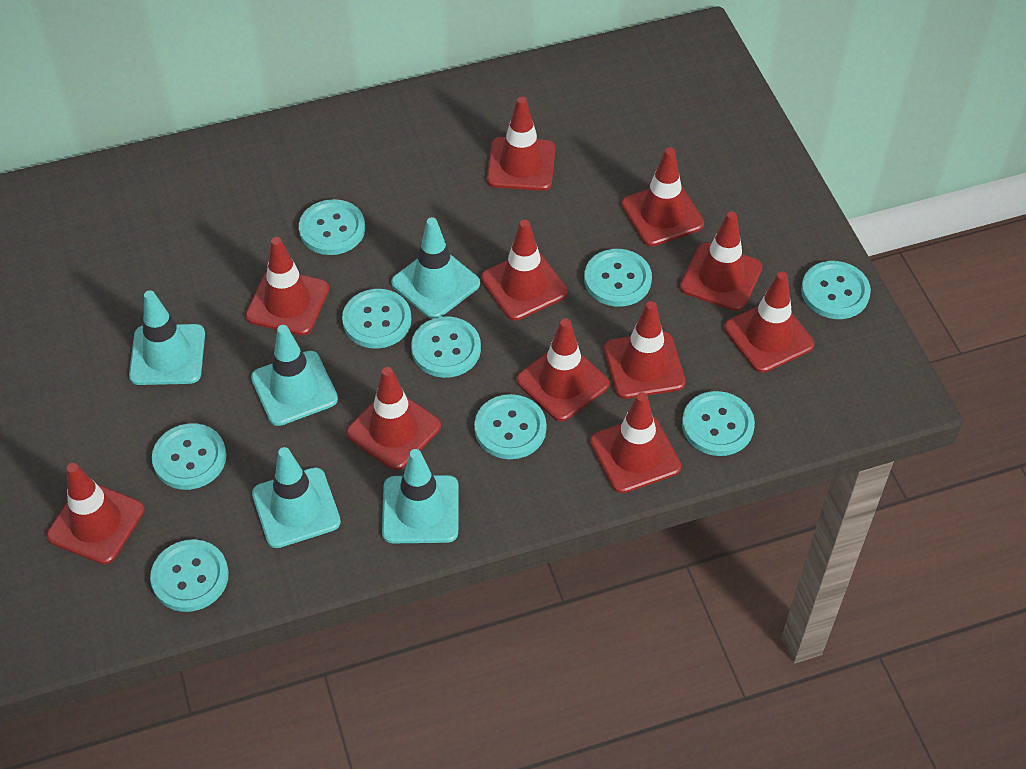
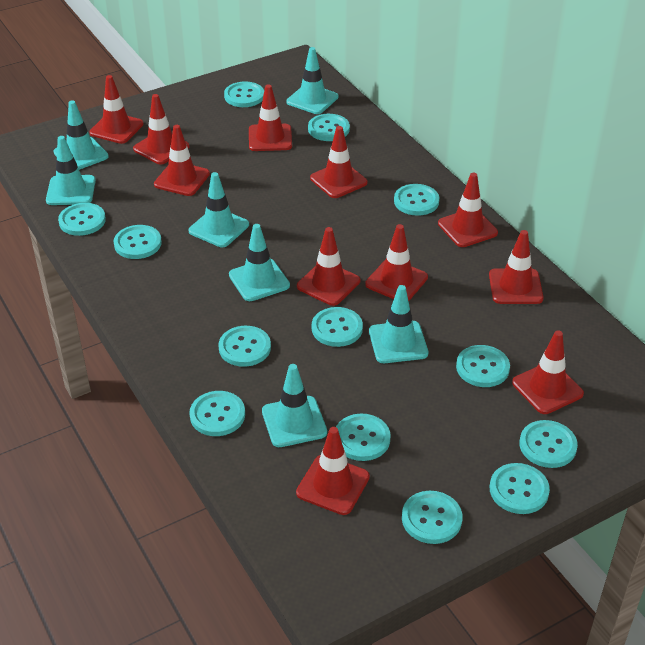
turquoise button: 9 -> 13
turquoise traffic cone: 5 -> 7

